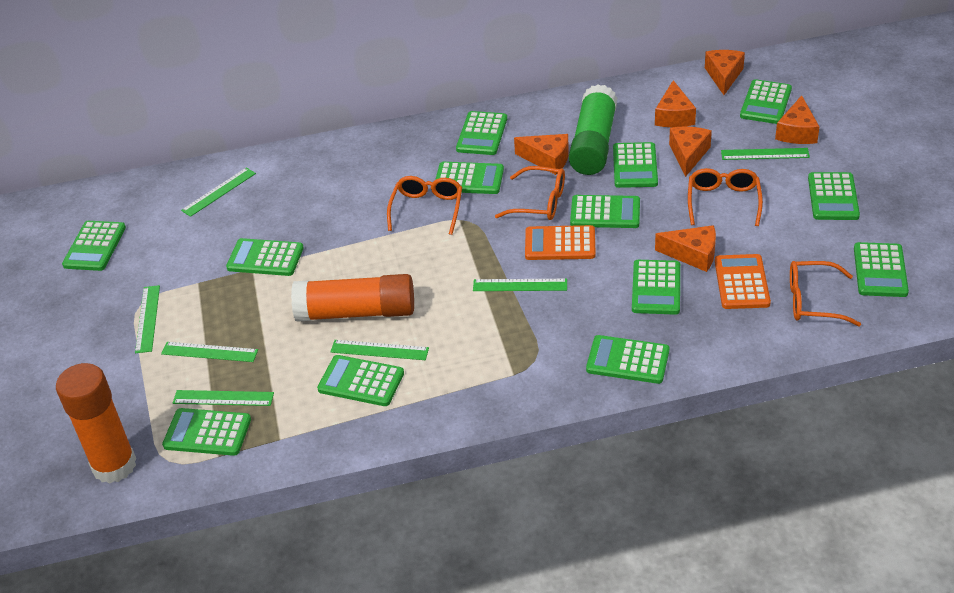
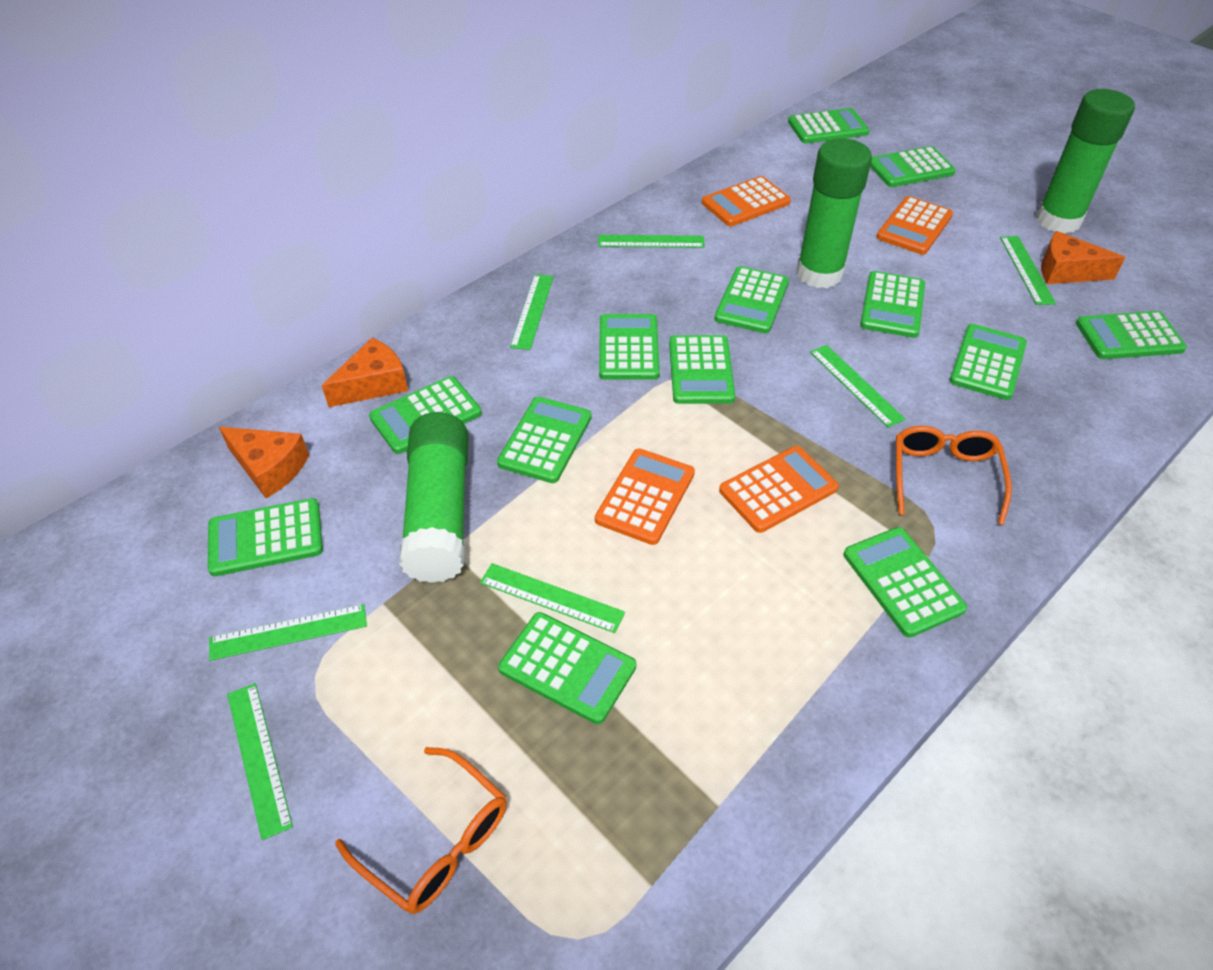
green glue stick: 1 -> 3
orange calculator: 2 -> 4
orange cheese: 6 -> 3
orange glasses: 4 -> 2
orange glue stick: 2 -> 0

